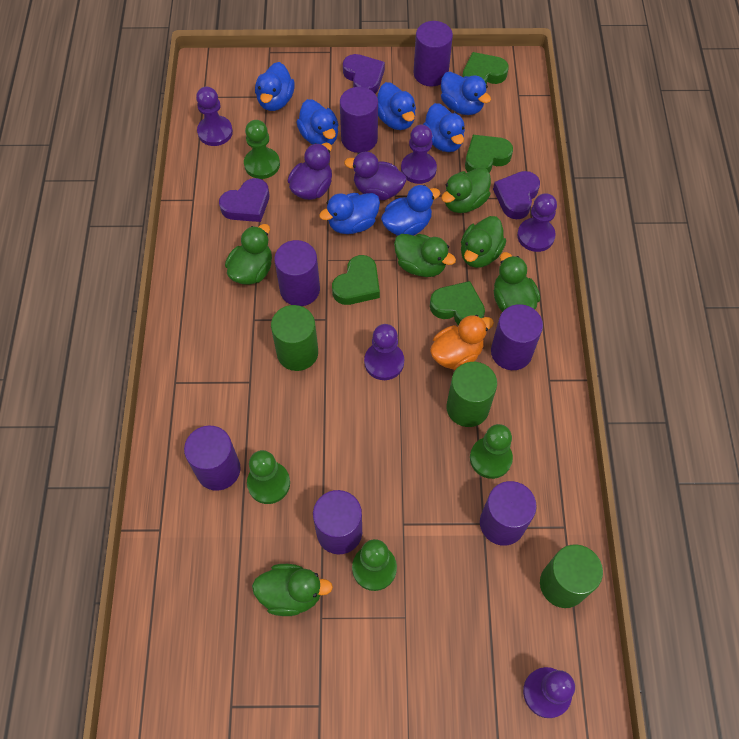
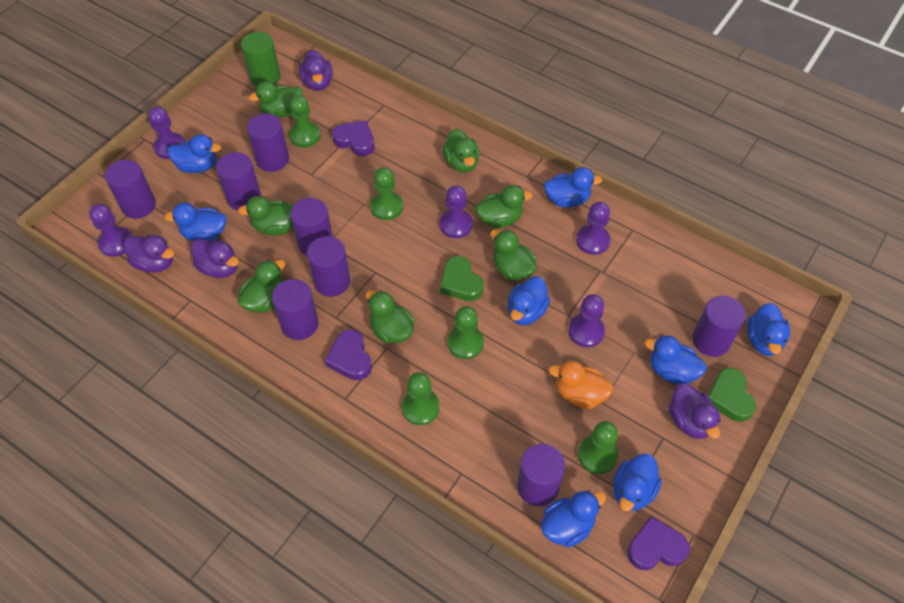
blue duck: 7 -> 8
green cylinder: 3 -> 1
green duck: 6 -> 7
green heart: 4 -> 2
green pawn: 4 -> 5
purple cylinder: 7 -> 8
purple duck: 2 -> 4

